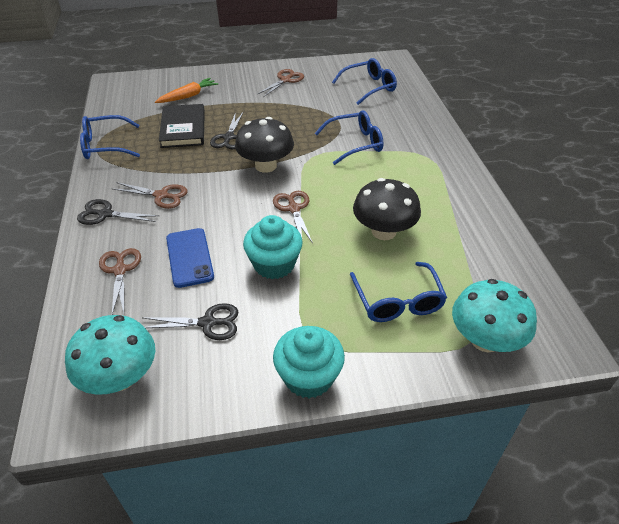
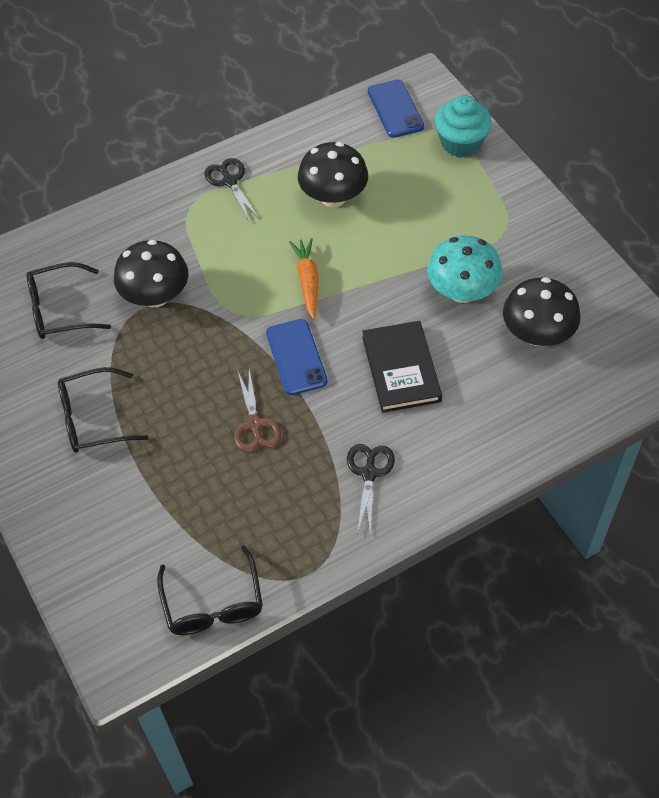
black glasses: 0 -> 3
black mushroom: 2 -> 3
black scissors: 3 -> 2
blue glasses: 4 -> 0
blue phone: 1 -> 2
brown scissors: 4 -> 1
turquoise cupcake: 2 -> 1
turquoise mushroom: 2 -> 1

